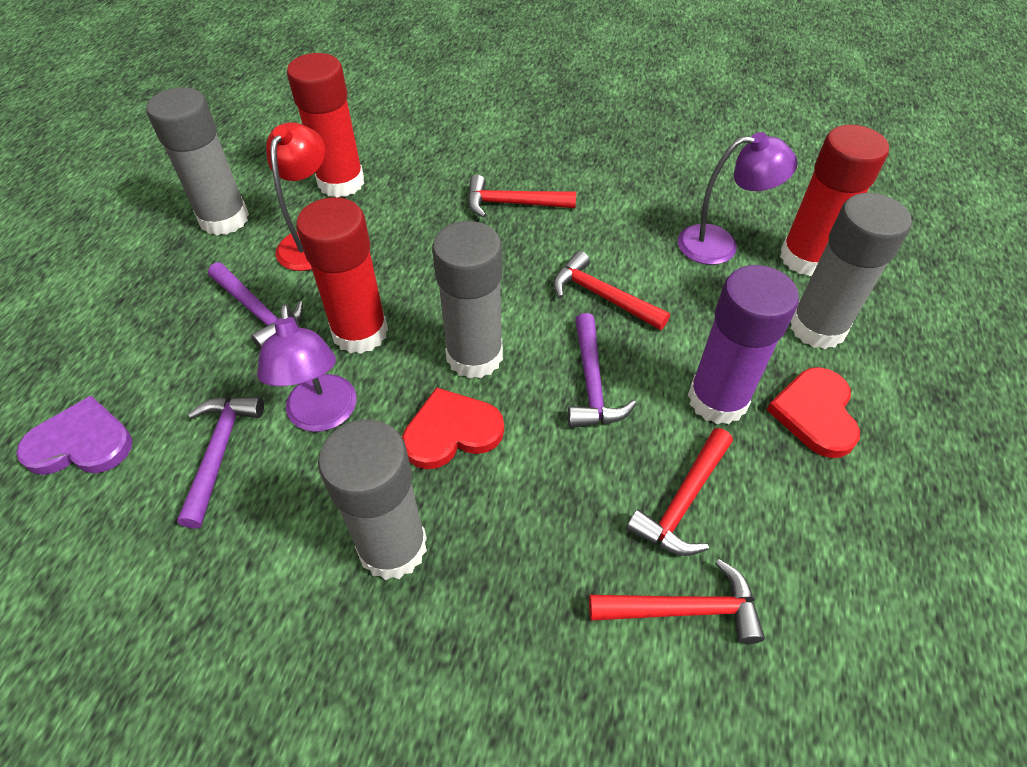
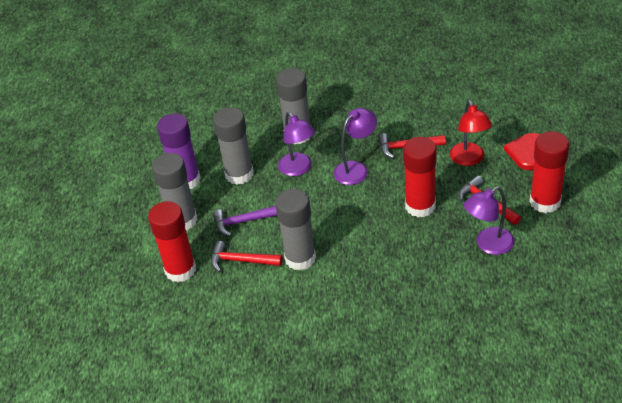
purple hammer: 3 -> 1
purple heart: 1 -> 0
purple lamp: 2 -> 3
red hammer: 4 -> 3
red heart: 2 -> 1

